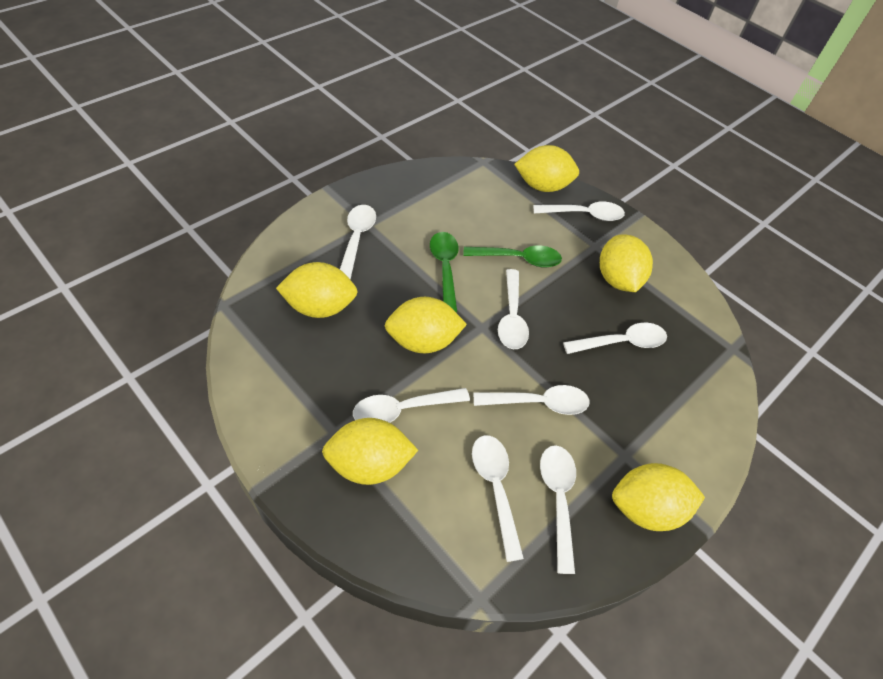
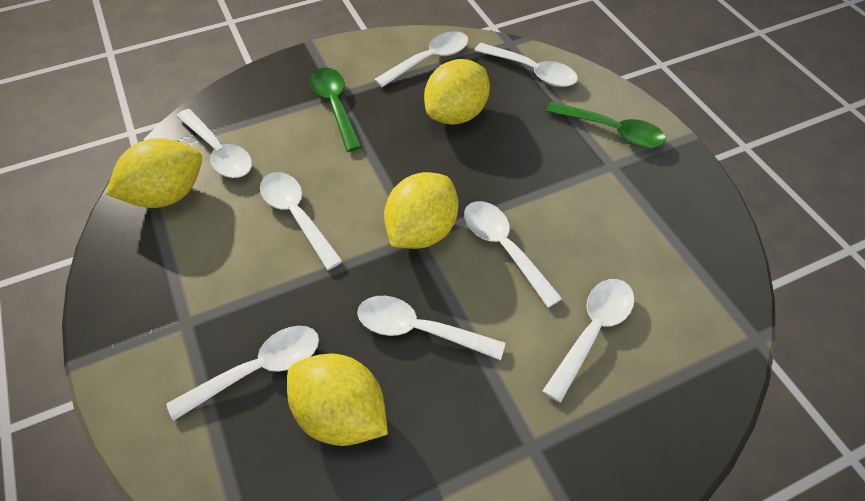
yellow lemon: 6 -> 4

